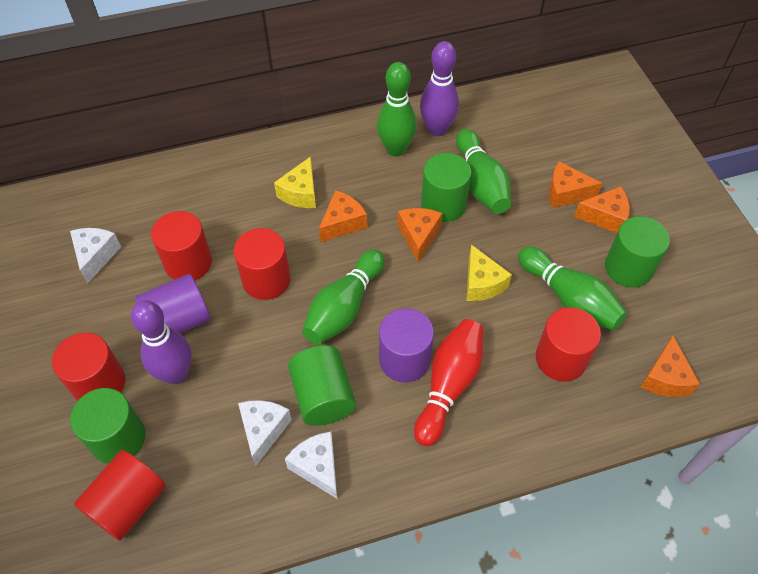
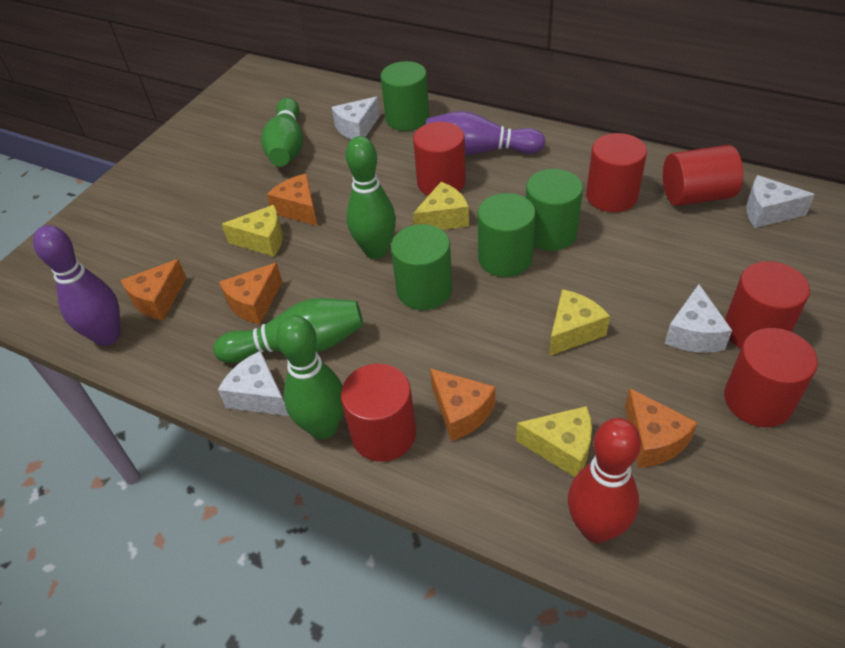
purple cylinder: 2 -> 0
red cylinder: 5 -> 6
white cheese: 3 -> 4
yellow cheese: 2 -> 4

